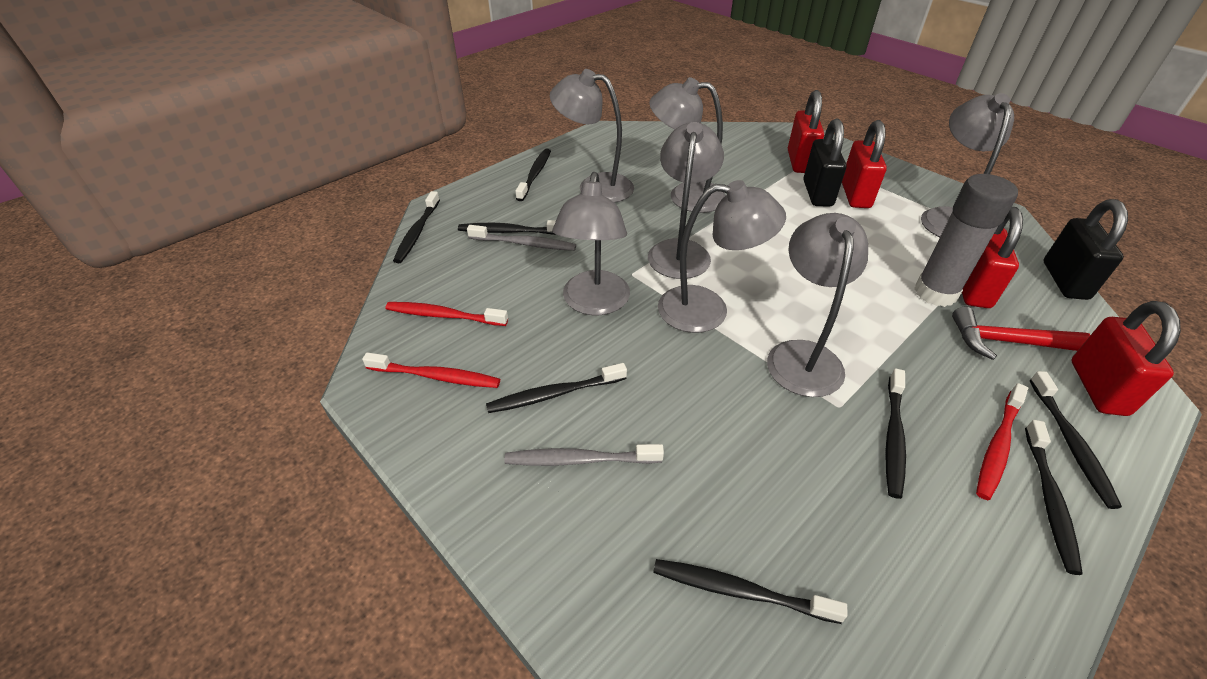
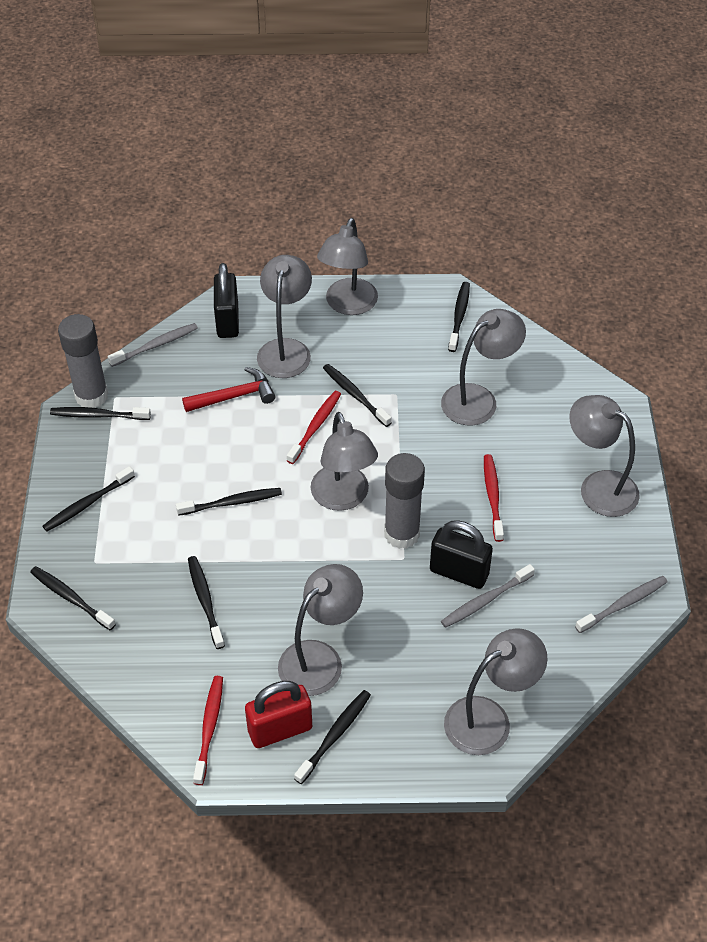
grey glue stick: 1 -> 2
grey toothbrush: 2 -> 3
red padlock: 4 -> 1

